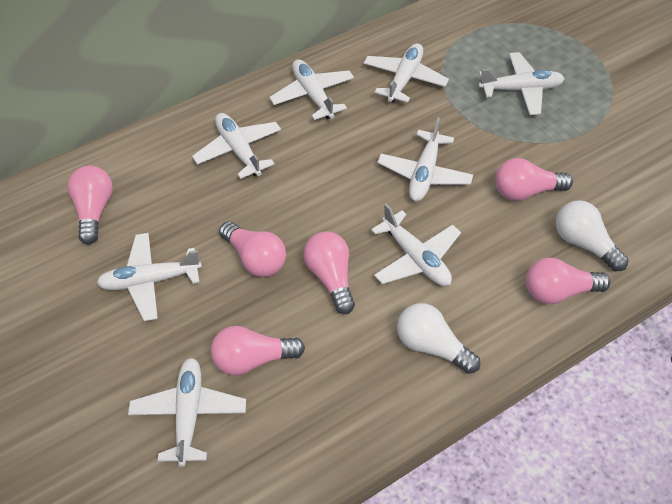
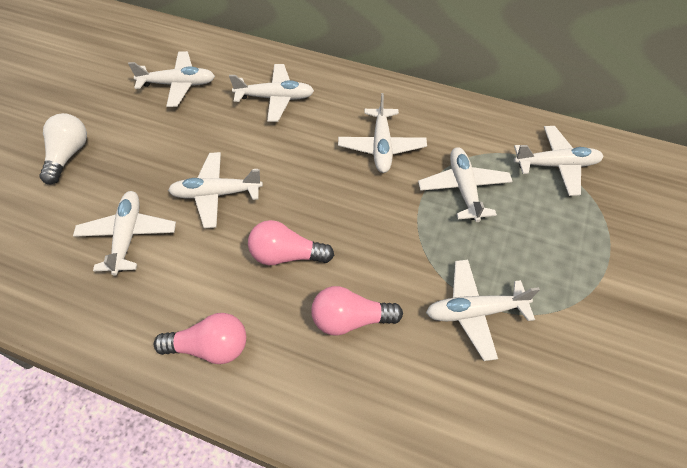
pink light bulb: 6 -> 3
white light bulb: 2 -> 1

